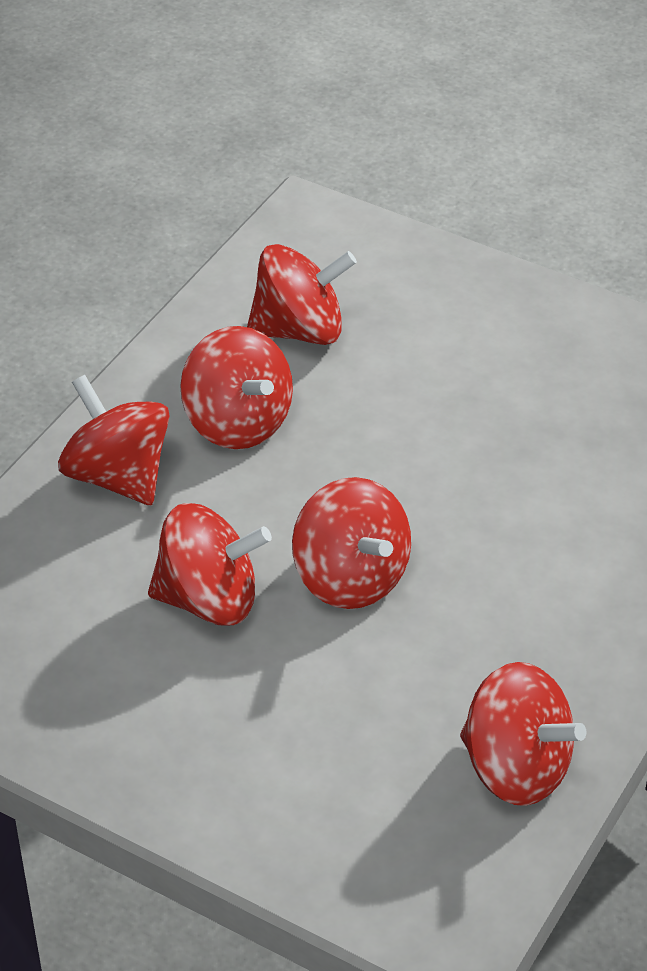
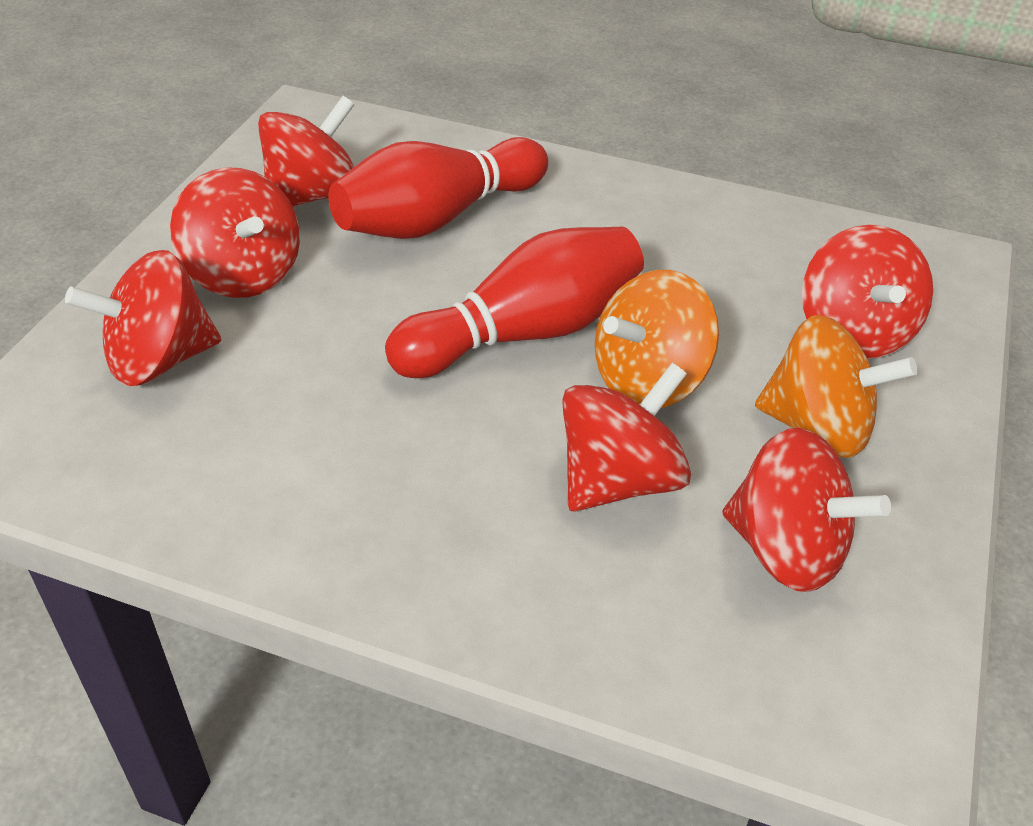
orange spinning top: 0 -> 2
red bowling pin: 0 -> 2

